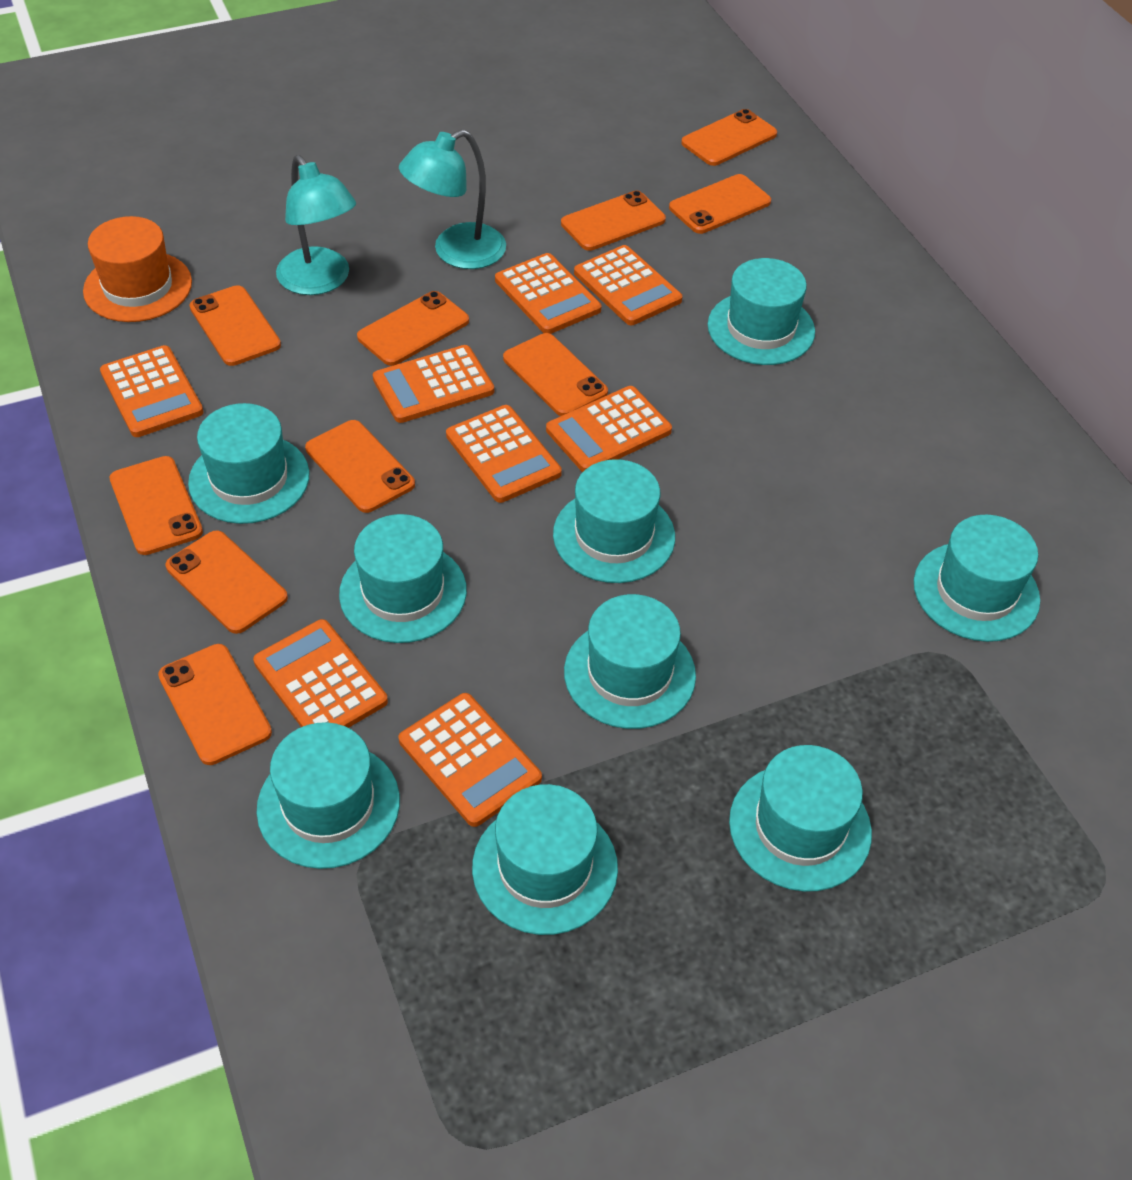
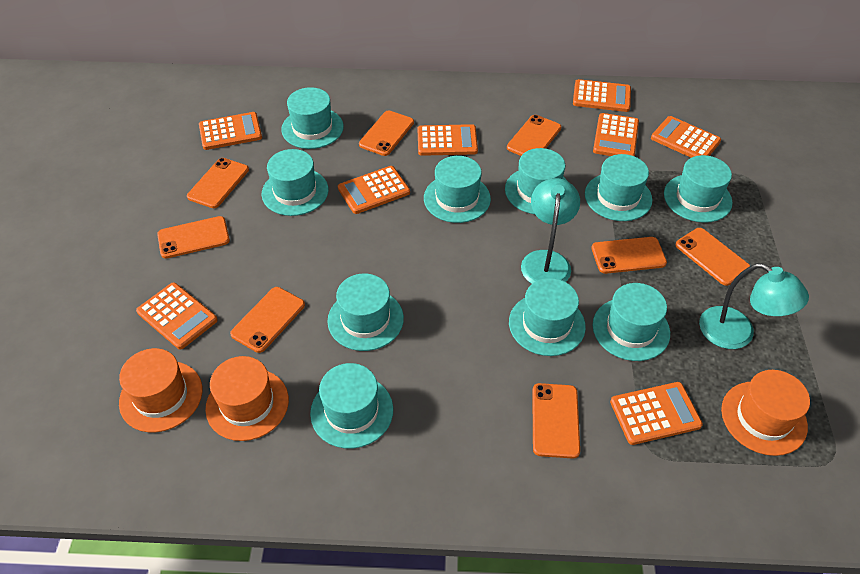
orange hat: 1 -> 3
orange phone: 10 -> 8
turquoise hat: 9 -> 10

